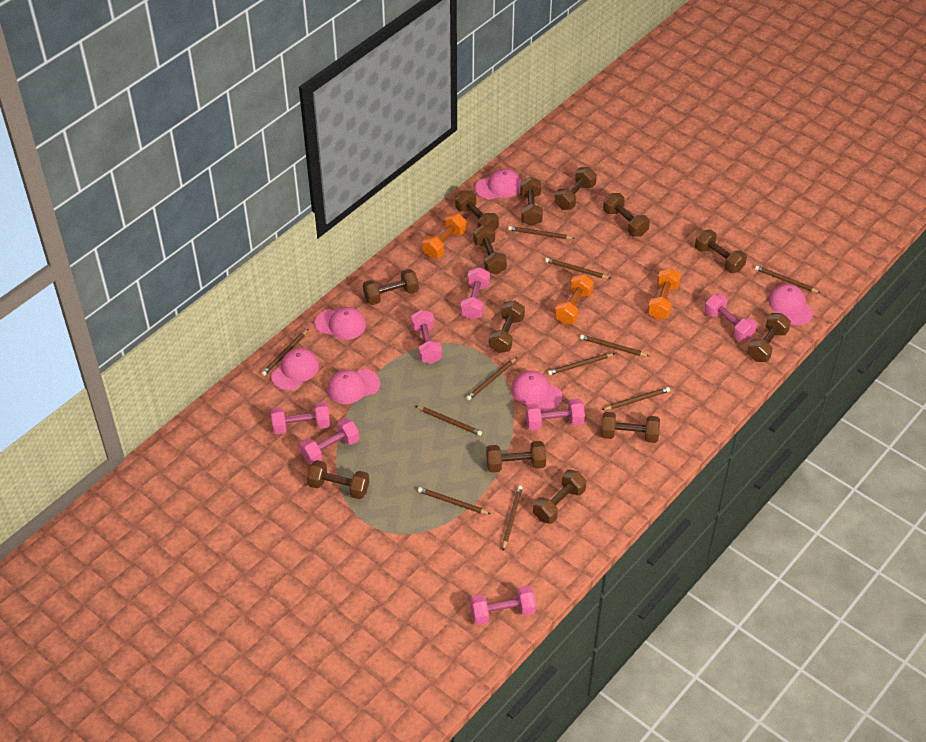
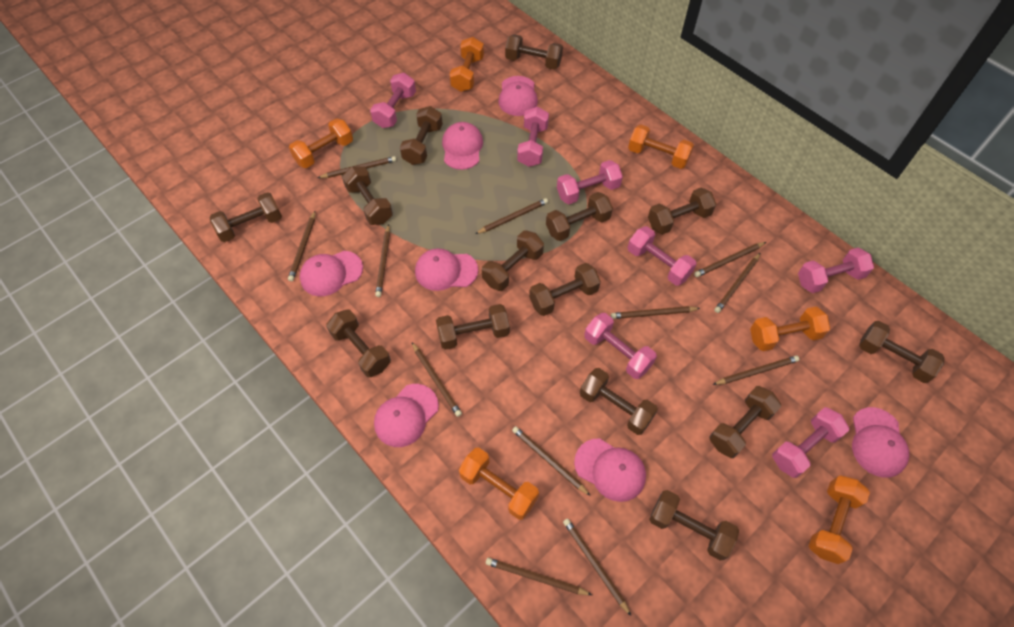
brown dumbbell: 13 -> 14
brown pencil: 11 -> 12
orange dumbbell: 3 -> 6
pink cap: 6 -> 7

